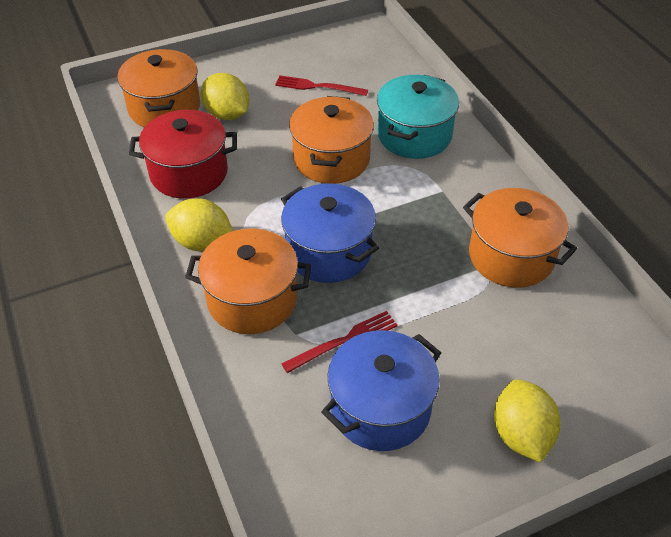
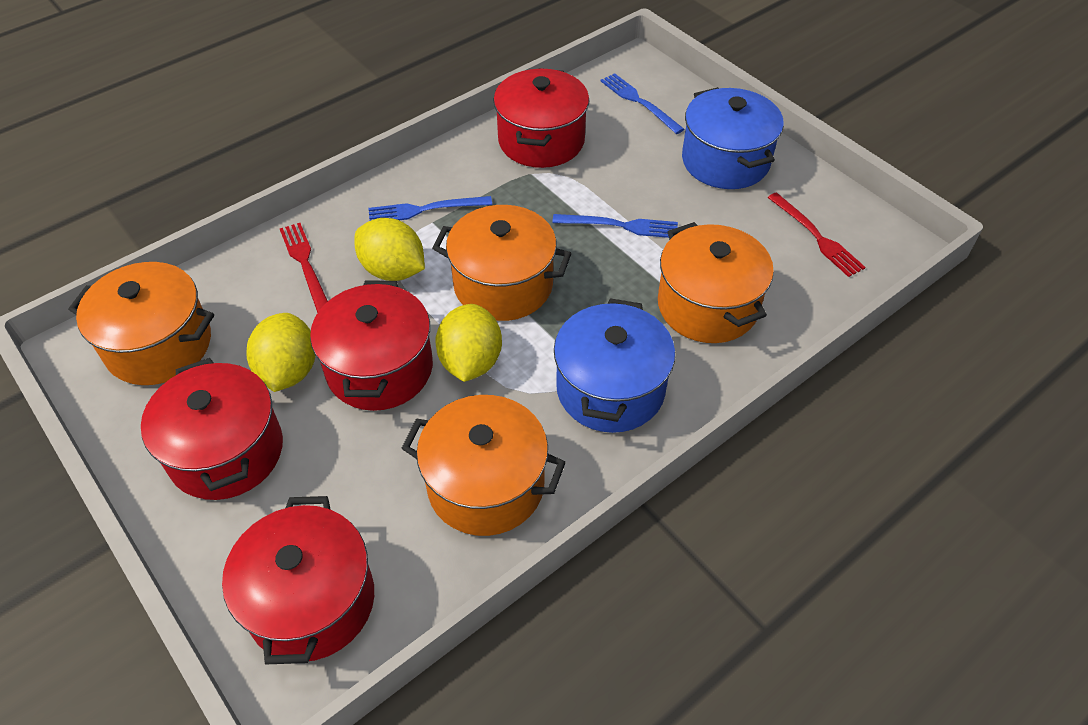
blue fork: 0 -> 3
red pot: 1 -> 4
turquoise pot: 1 -> 0

